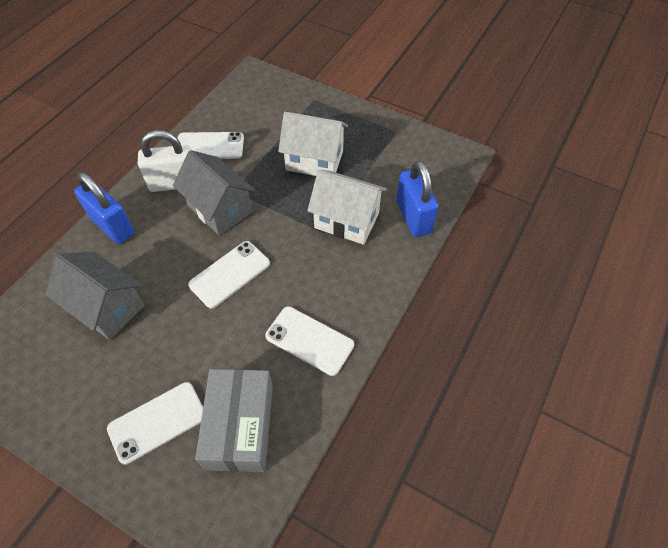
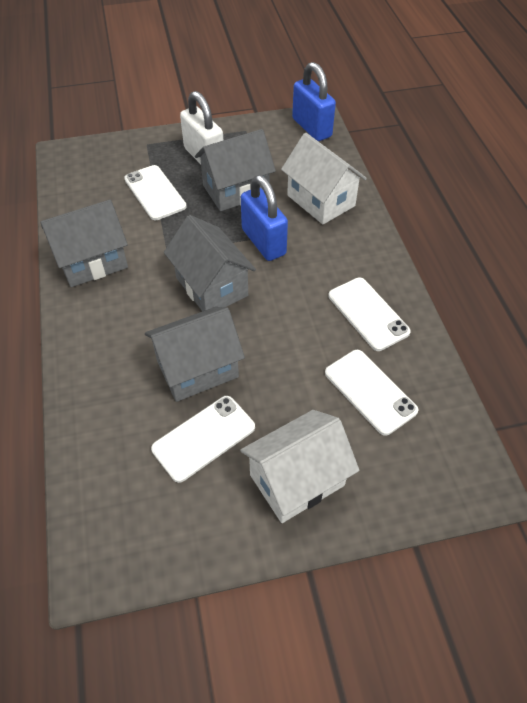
grey box: 1 -> 0
grey house: 2 -> 4

